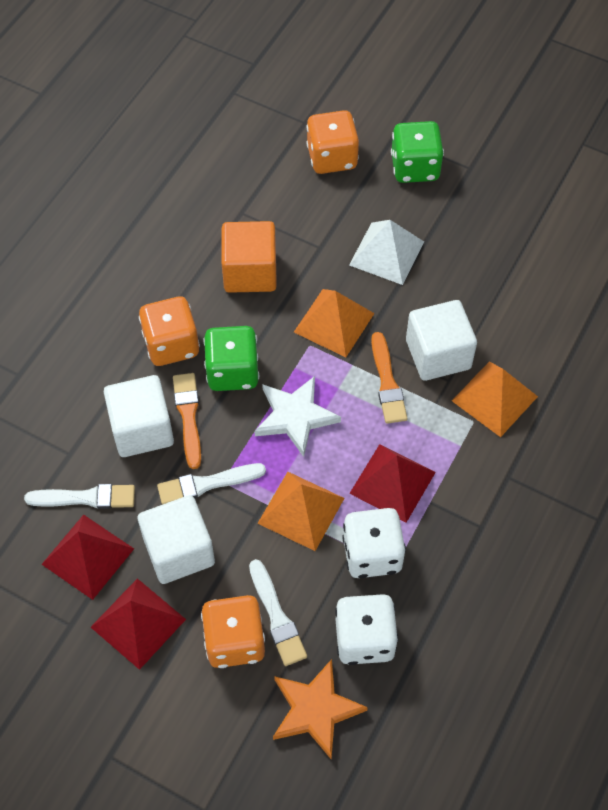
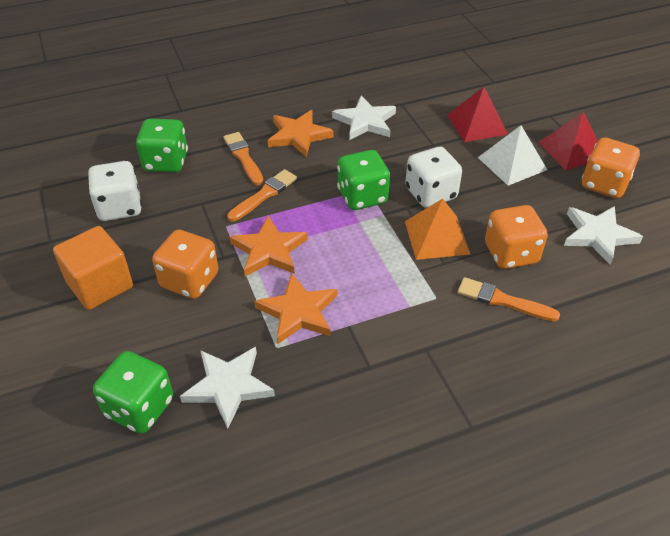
green dice: 2 -> 3
orange brush: 2 -> 3
orange pyramid: 3 -> 1
orange star: 1 -> 3
red pyramid: 3 -> 2
white brush: 3 -> 0
white cube: 3 -> 0
white star: 1 -> 3

